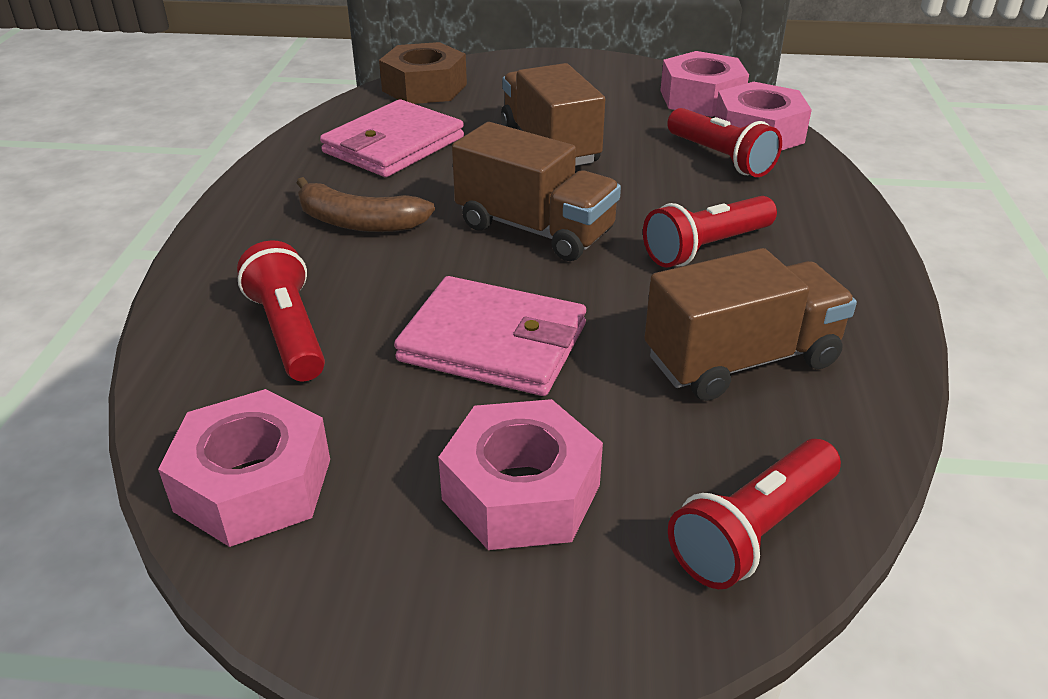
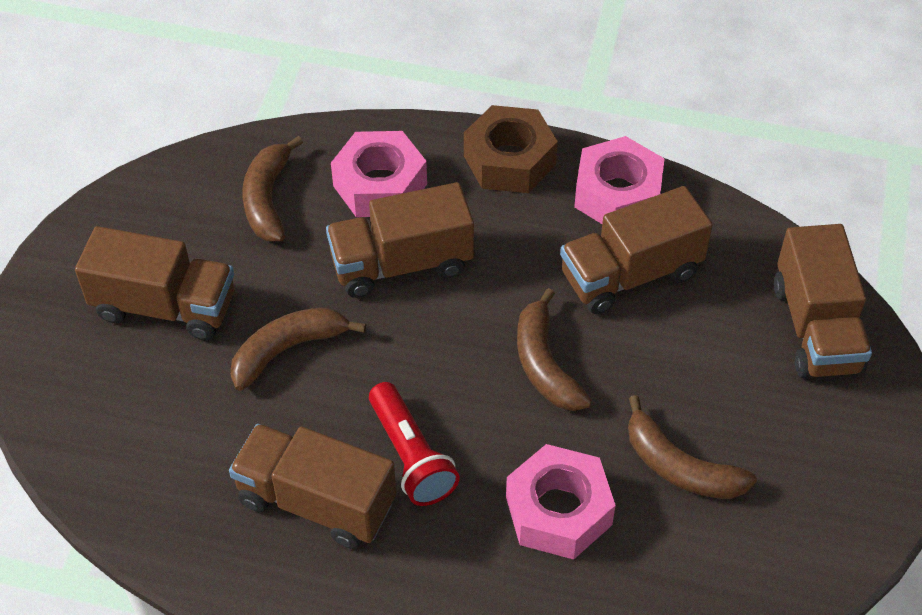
brown banana: 1 -> 4
brown truck: 3 -> 5
pink nut: 4 -> 3
pink wallet: 2 -> 0
red flashlight: 4 -> 1

